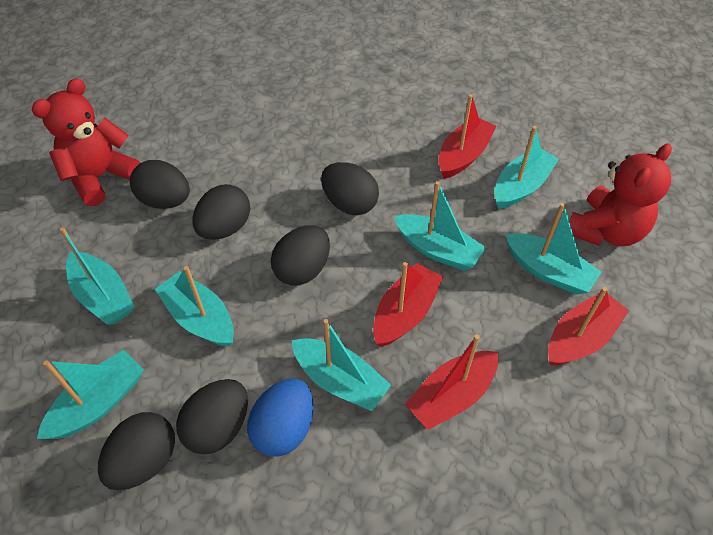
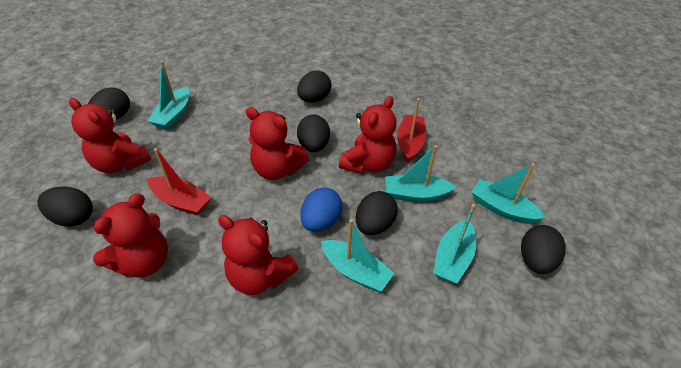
red boat: 4 -> 2
red teddy bear: 2 -> 5
turquoise boat: 7 -> 5

